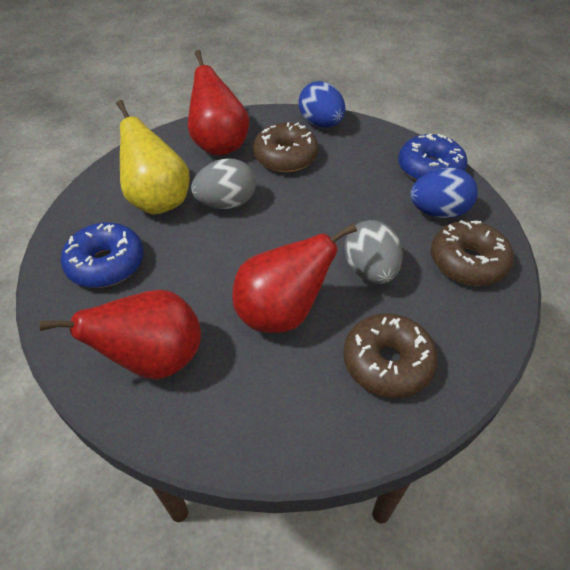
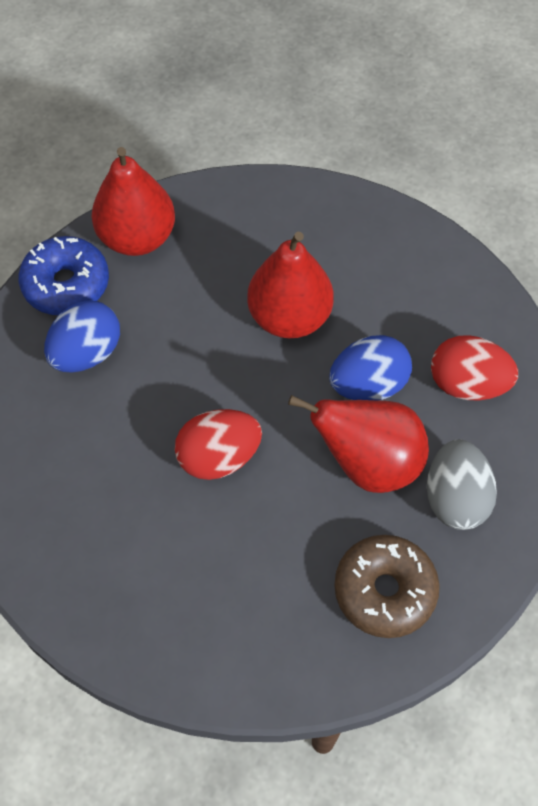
blue donut: 2 -> 1
brown donut: 3 -> 1
grey egg: 2 -> 1
red egg: 0 -> 2
yellow pear: 1 -> 0

